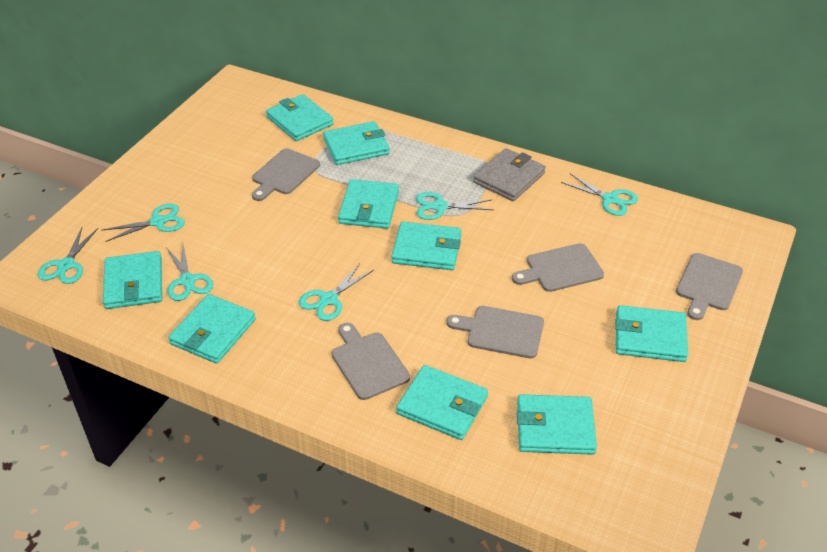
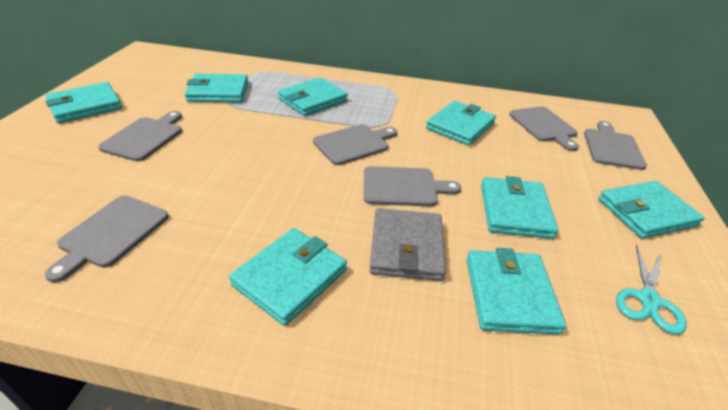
grey cutting board: 5 -> 6
turquoise scissors: 6 -> 1
turquoise wallet: 9 -> 8

